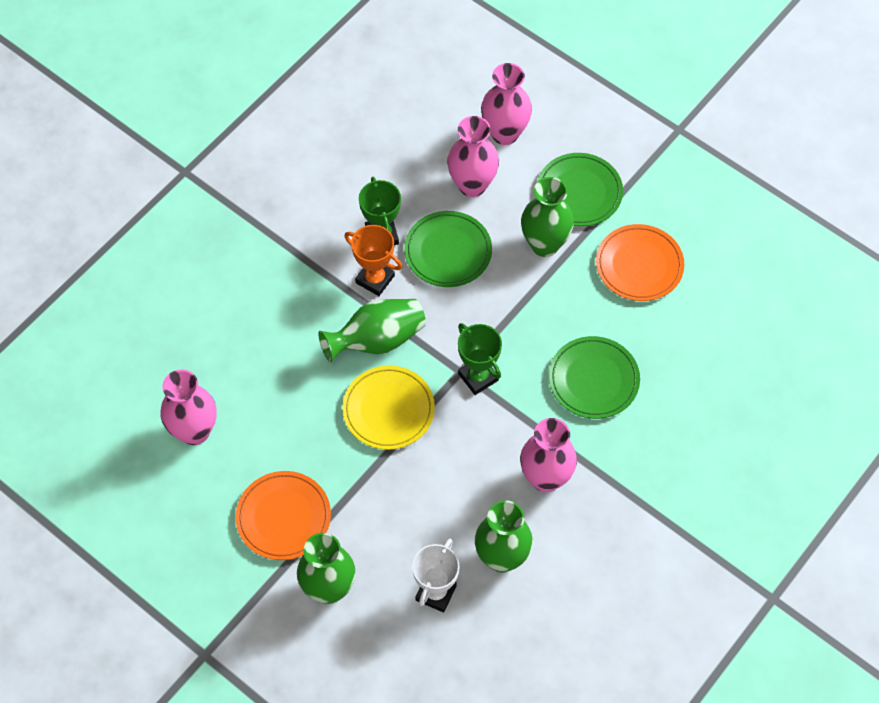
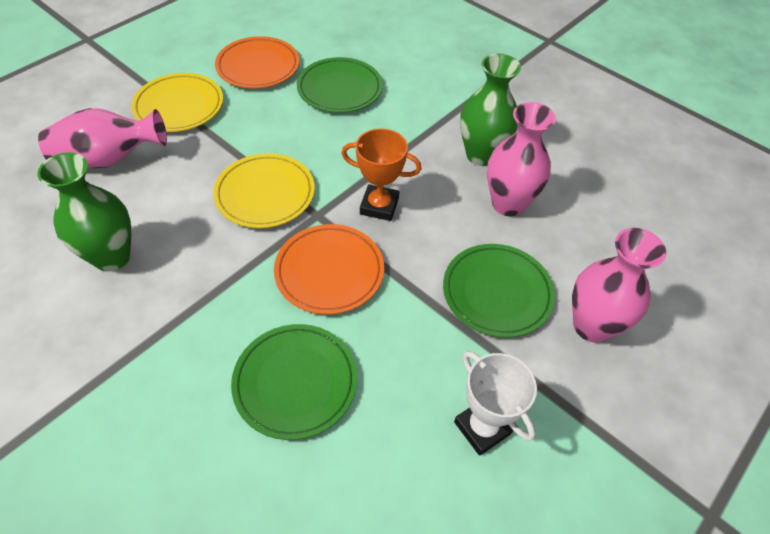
green trophy: 2 -> 0
green vase: 4 -> 2
pink vase: 4 -> 3
yellow plate: 1 -> 2

